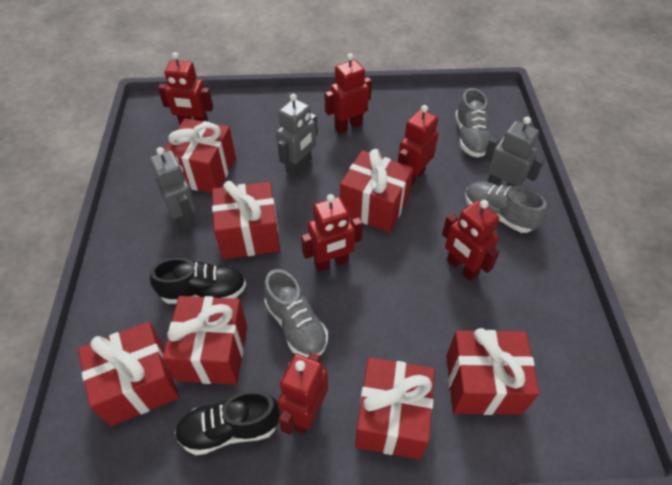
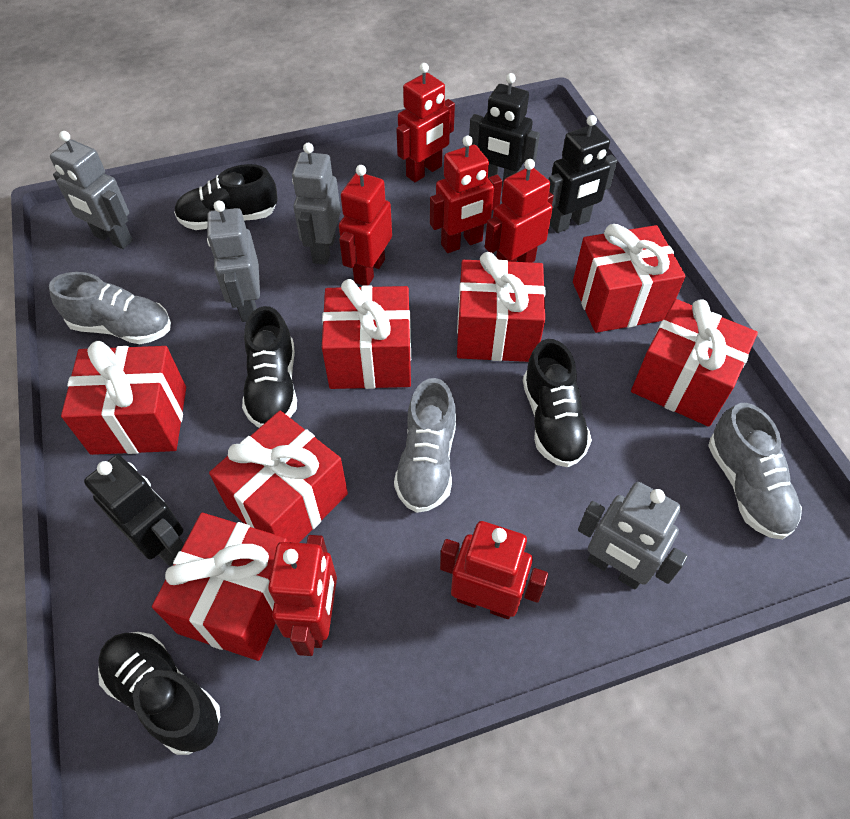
black robot: 0 -> 3
black shoe: 2 -> 4
grey robot: 3 -> 4

